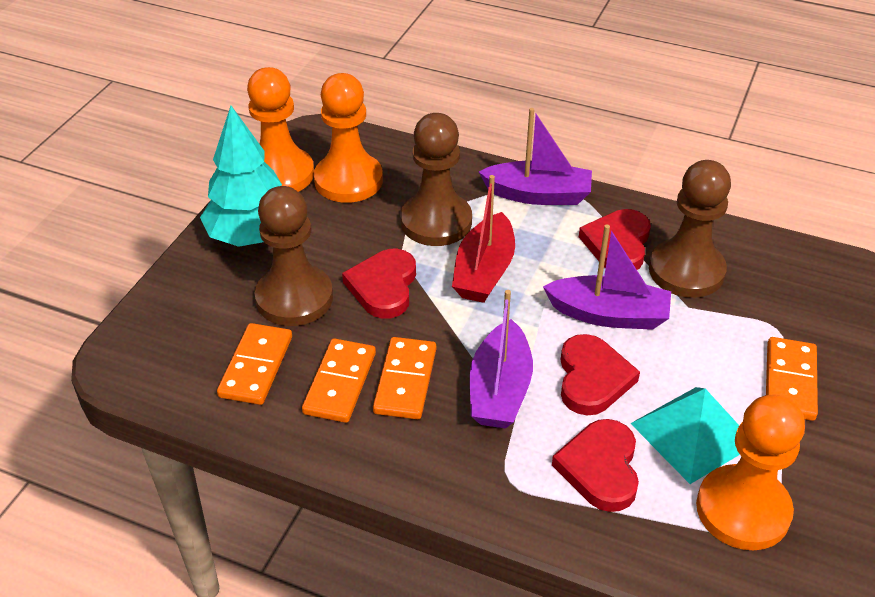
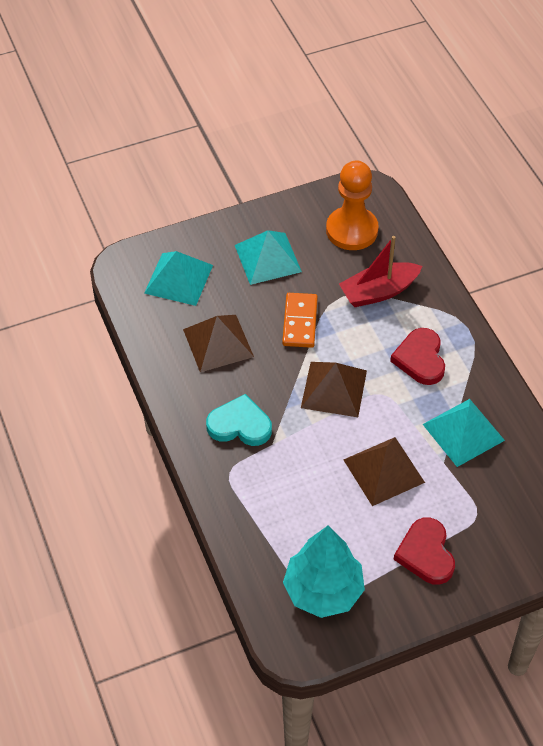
brown pawn: 3 -> 0
brown pyramid: 0 -> 3
orange domino: 4 -> 1
orange pawn: 3 -> 1
purple boat: 3 -> 0
red heart: 4 -> 2
turquoise heart: 0 -> 1
turquoise pyramid: 1 -> 3

